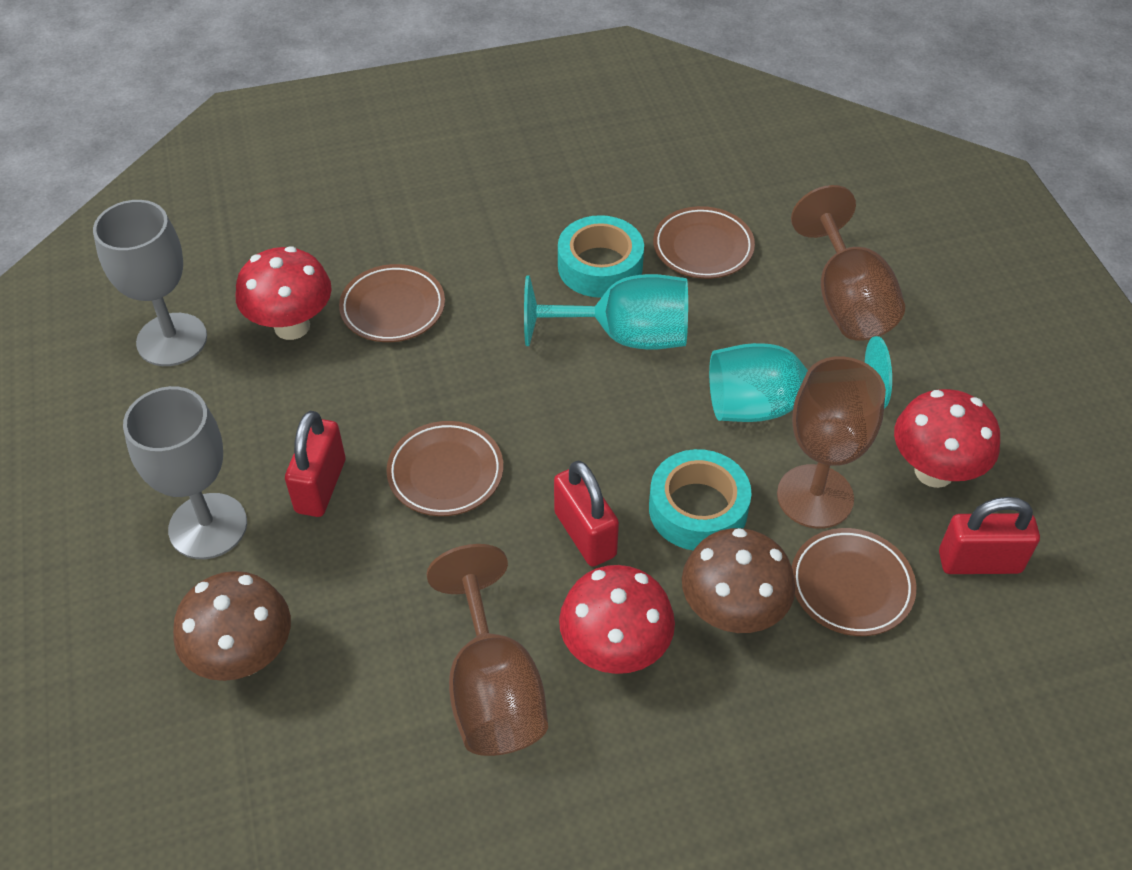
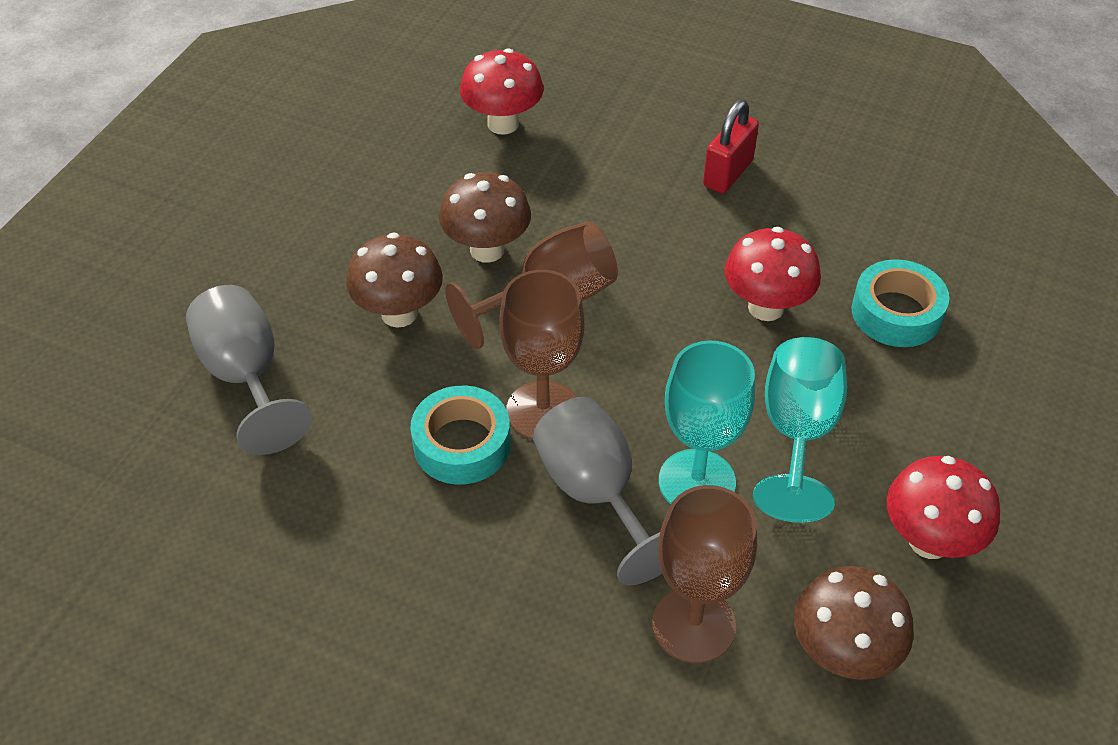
brown mushroom: 2 -> 3
brown plate: 4 -> 0
red padlock: 3 -> 1

